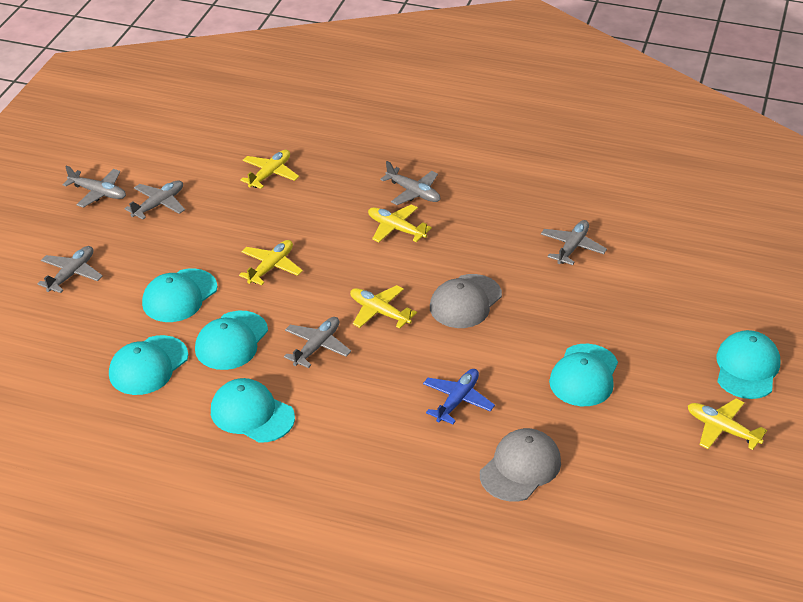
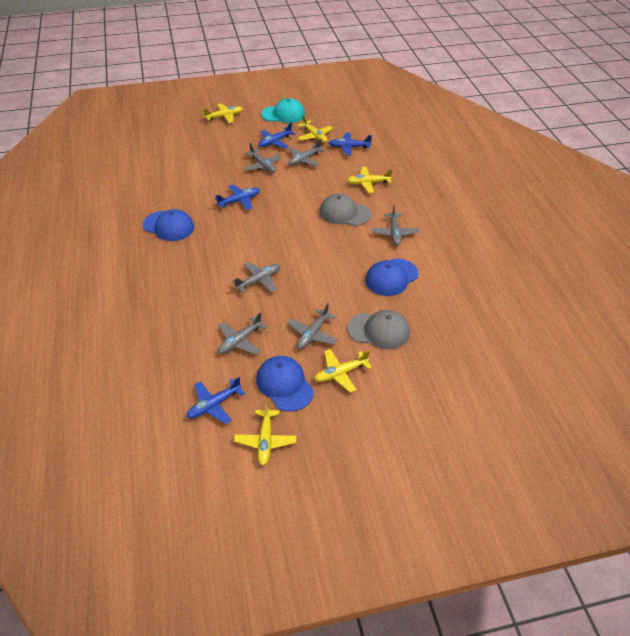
blue cap: 0 -> 3
blue plane: 1 -> 4
turquoise cap: 6 -> 1

